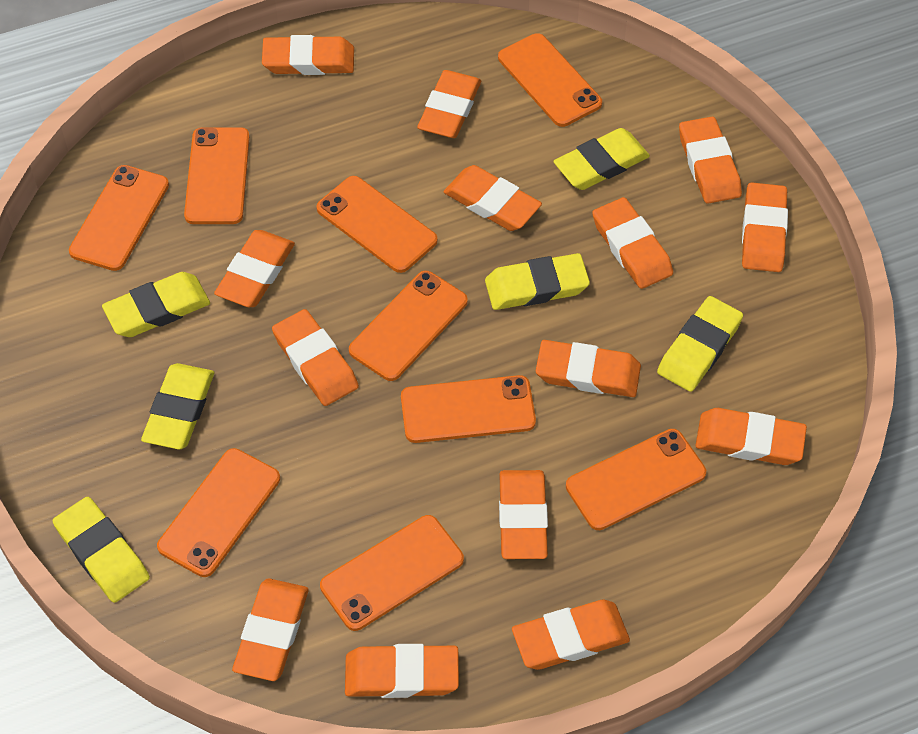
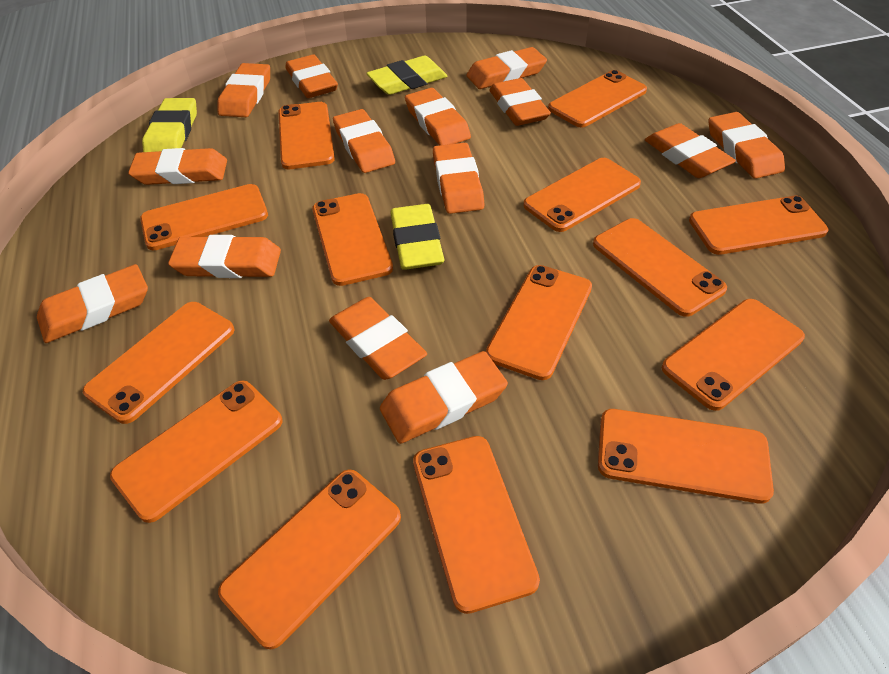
orange phone: 9 -> 14
yellow eraser: 6 -> 3

